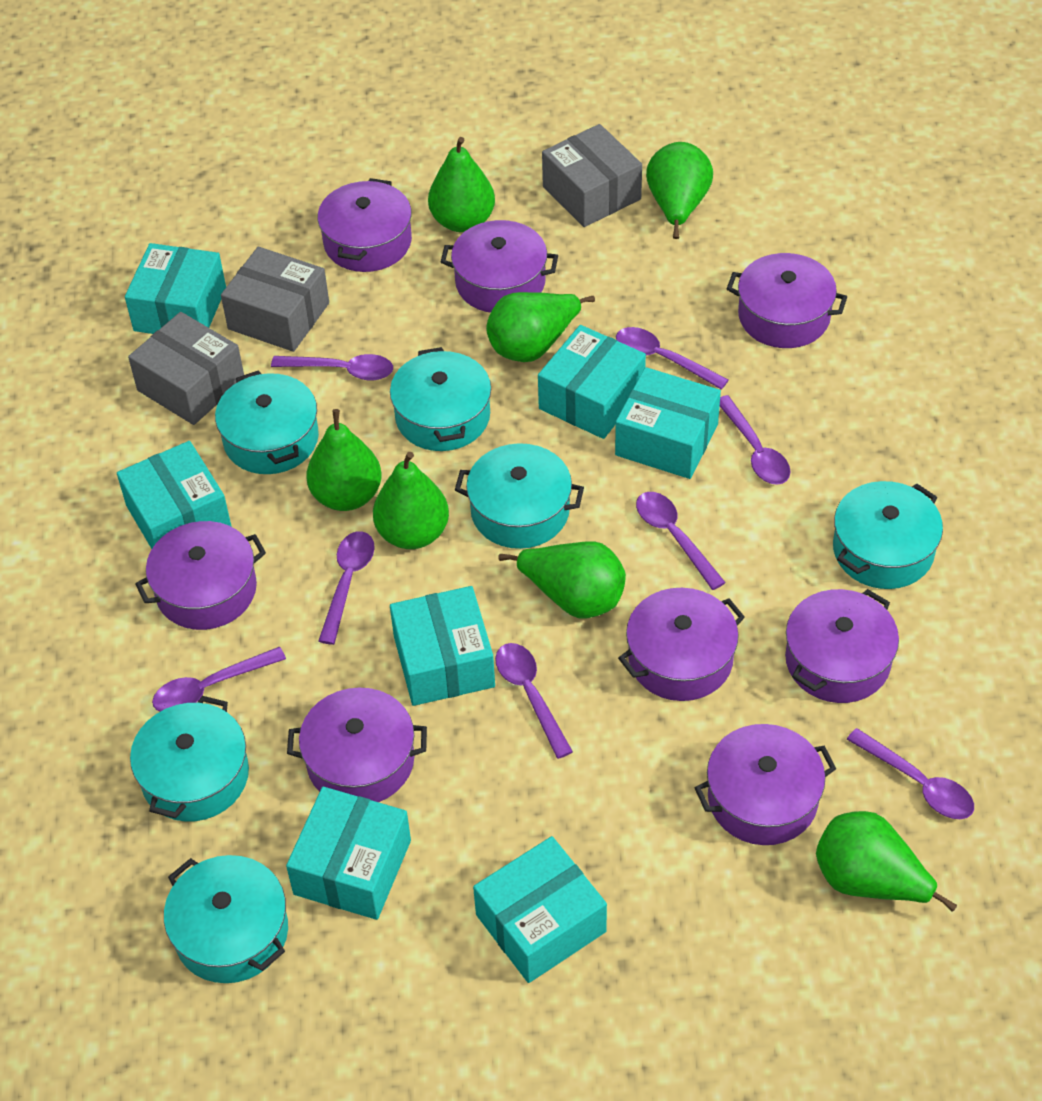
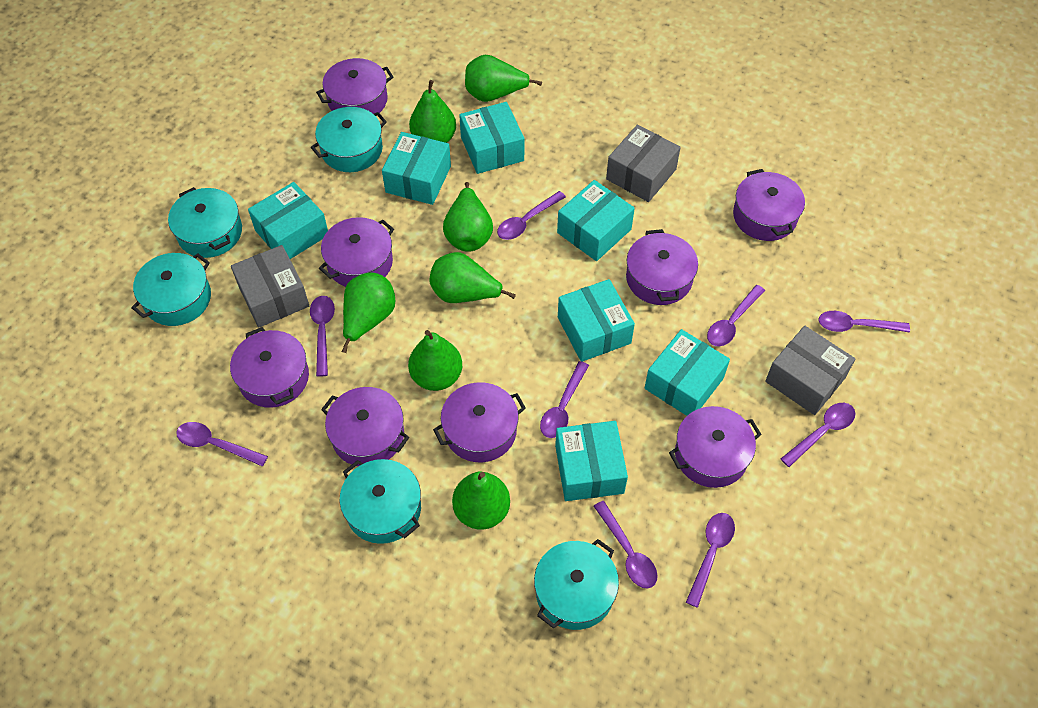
purple spoon: 8 -> 9
turquoise pot: 6 -> 5

